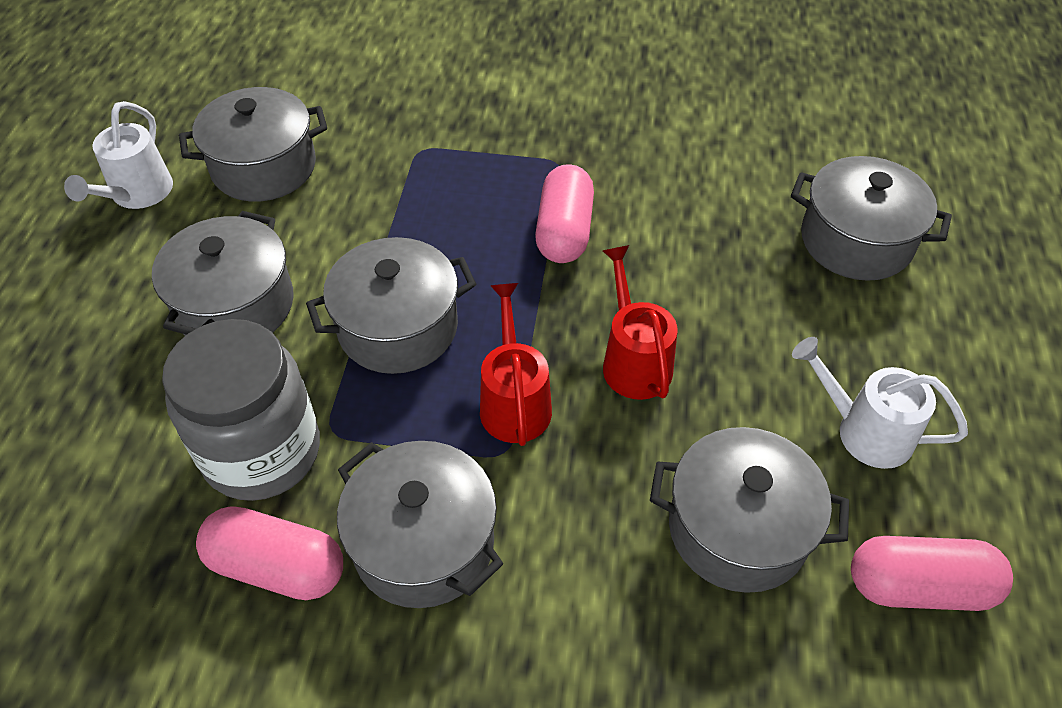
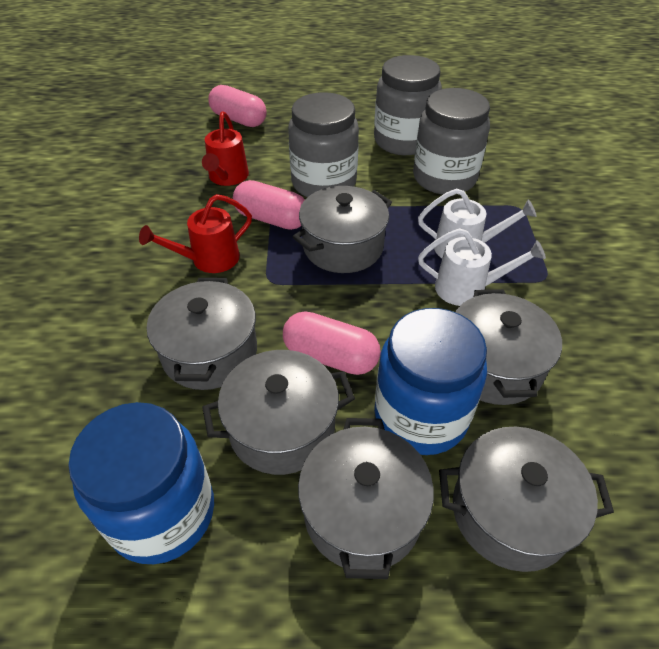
blue jar: 0 -> 2
grey jar: 1 -> 3

